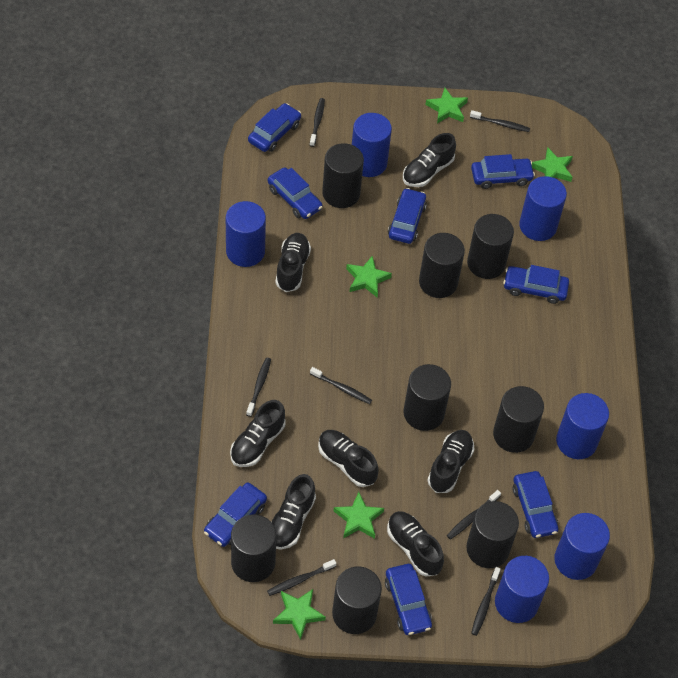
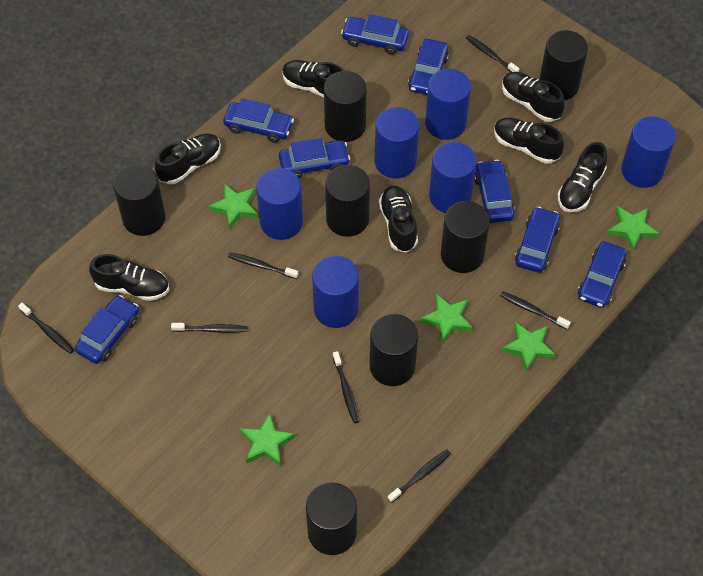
black cylinder: 8 -> 7

